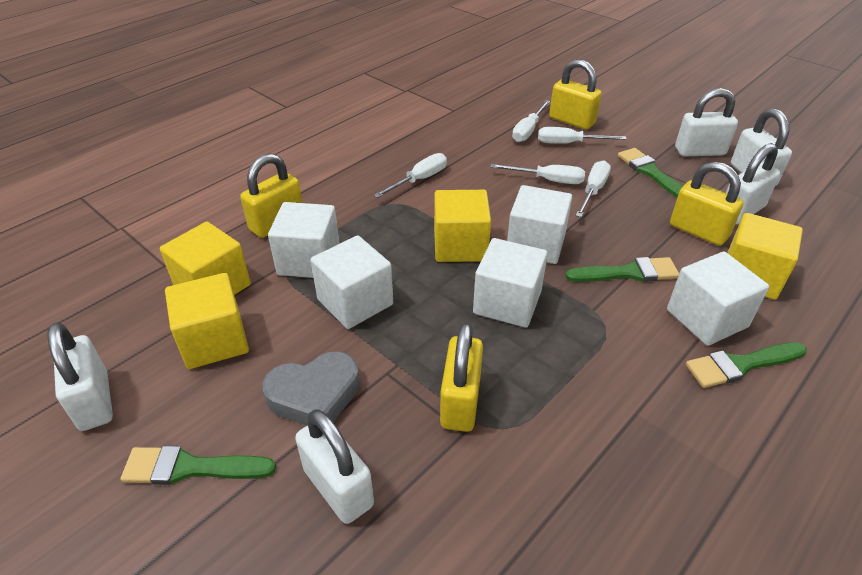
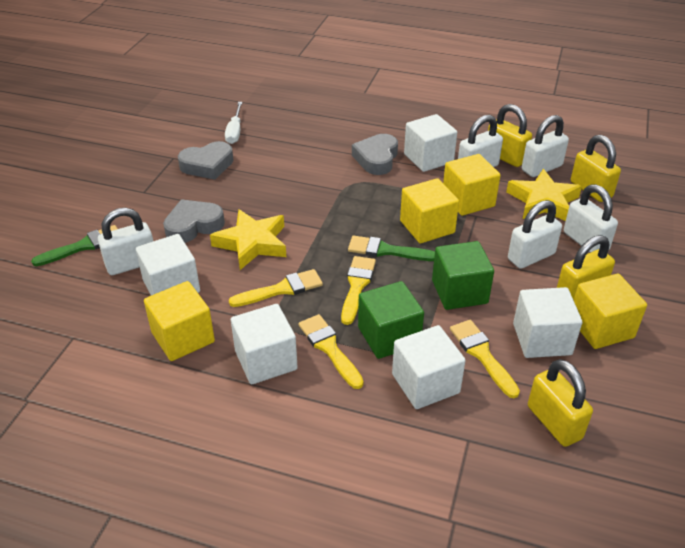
green brush: 4 -> 2
green cube: 0 -> 2
grey heart: 1 -> 3
white screwdriver: 5 -> 1
yellow brush: 0 -> 4
yellow star: 0 -> 2

